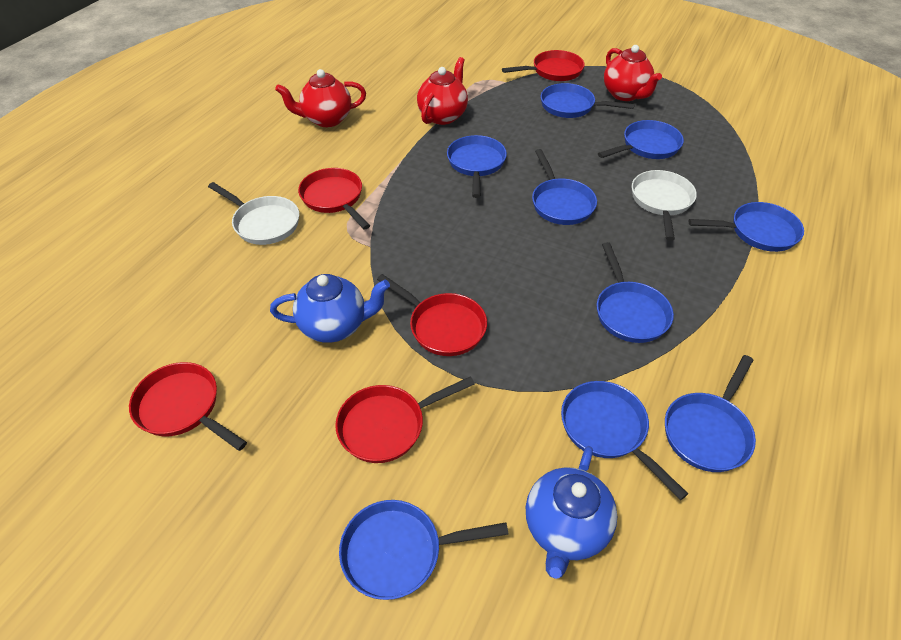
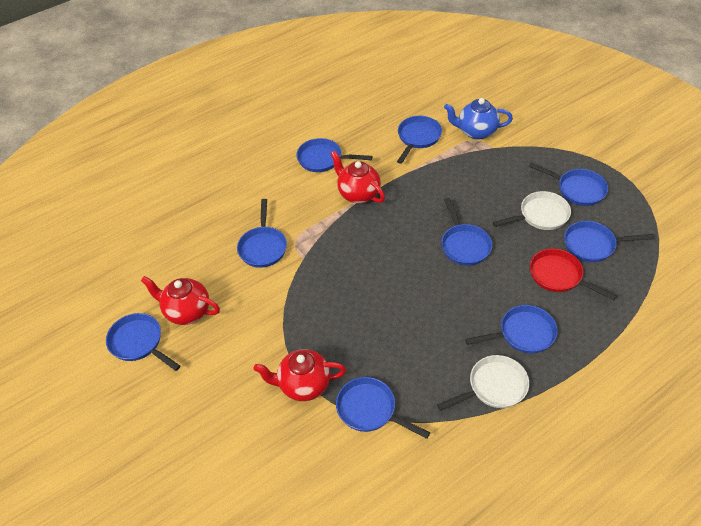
blue teapot: 2 -> 1
red pan: 5 -> 1

